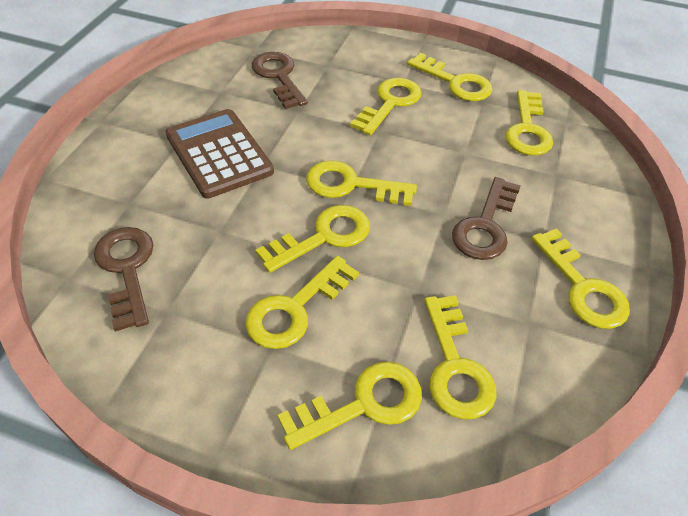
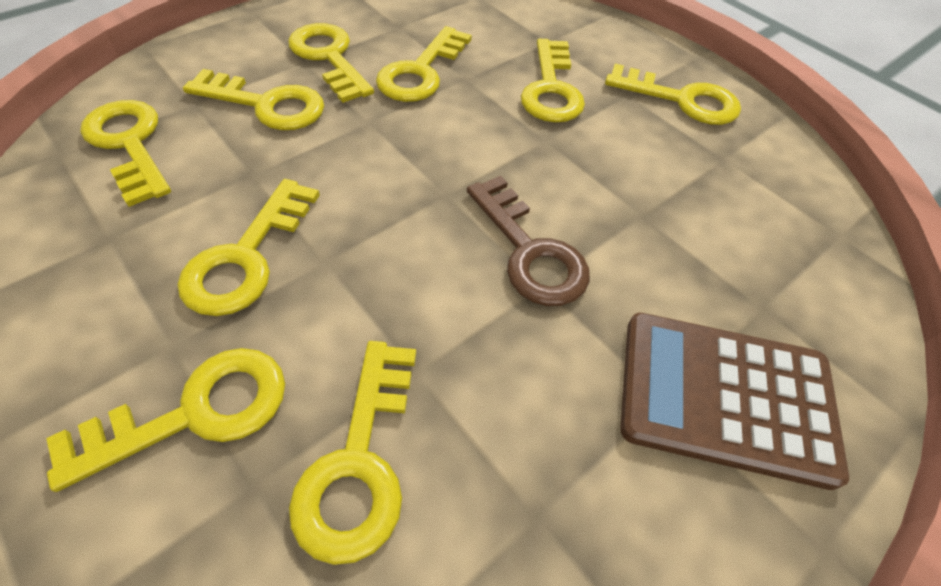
brown key: 3 -> 1

